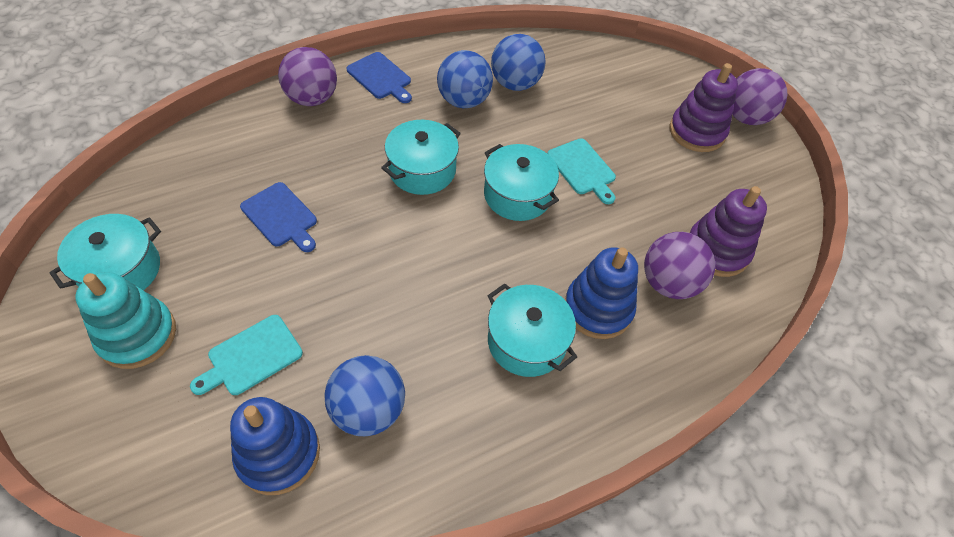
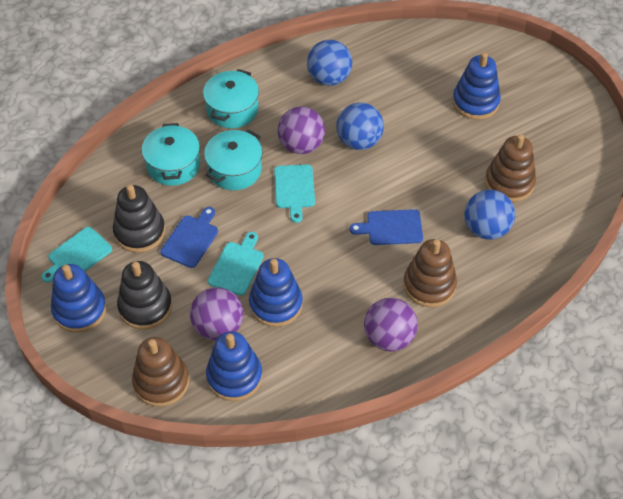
black stacking toy: 0 -> 2
blue stacking toy: 2 -> 4
brown stacking toy: 0 -> 3
purple stacking toy: 2 -> 0
turquoise cutting board: 2 -> 3
turquoise pot: 4 -> 3
turquoise stacking toy: 1 -> 0

